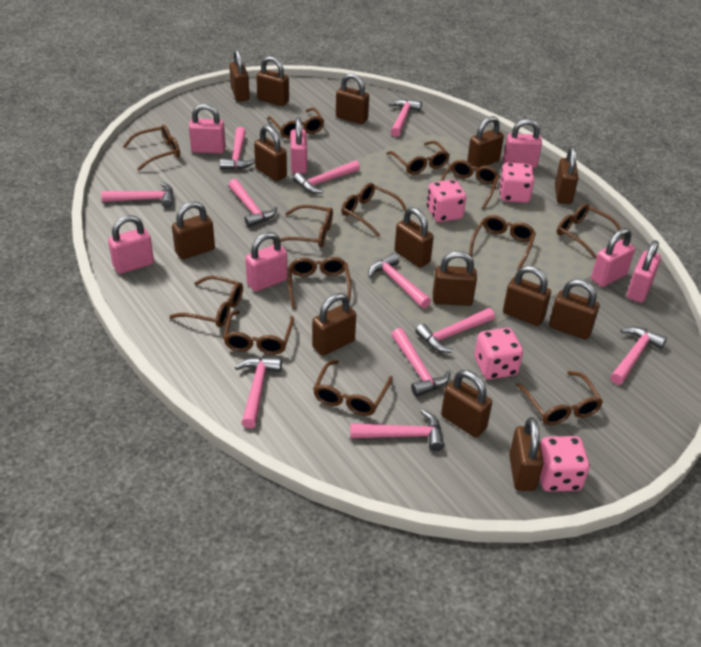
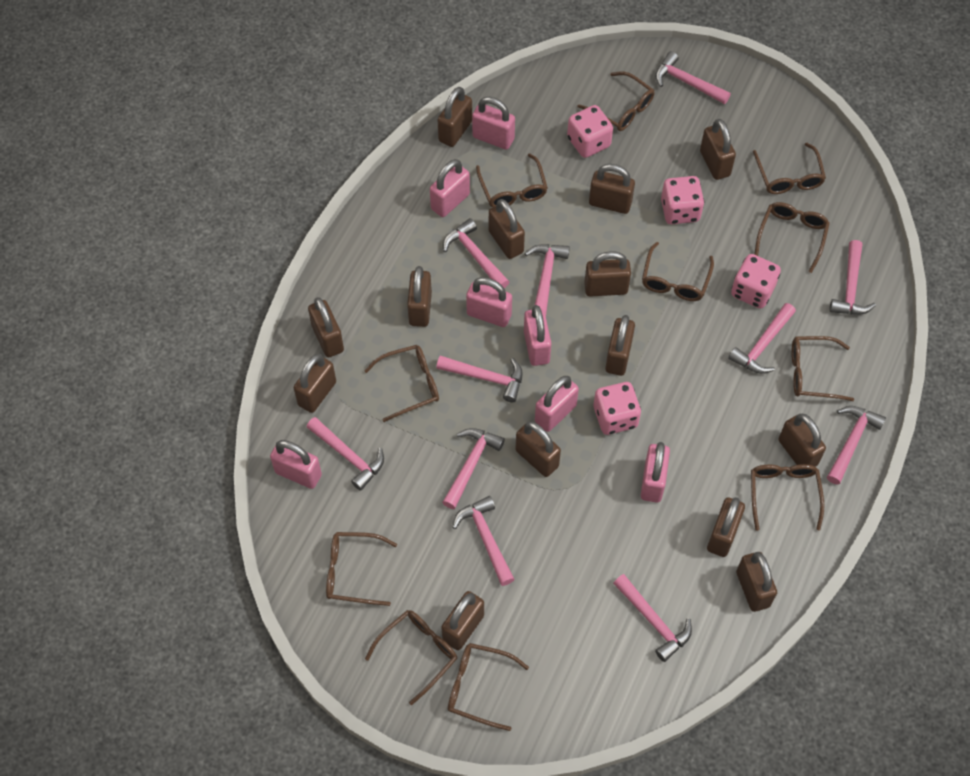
brown glasses: 13 -> 11

